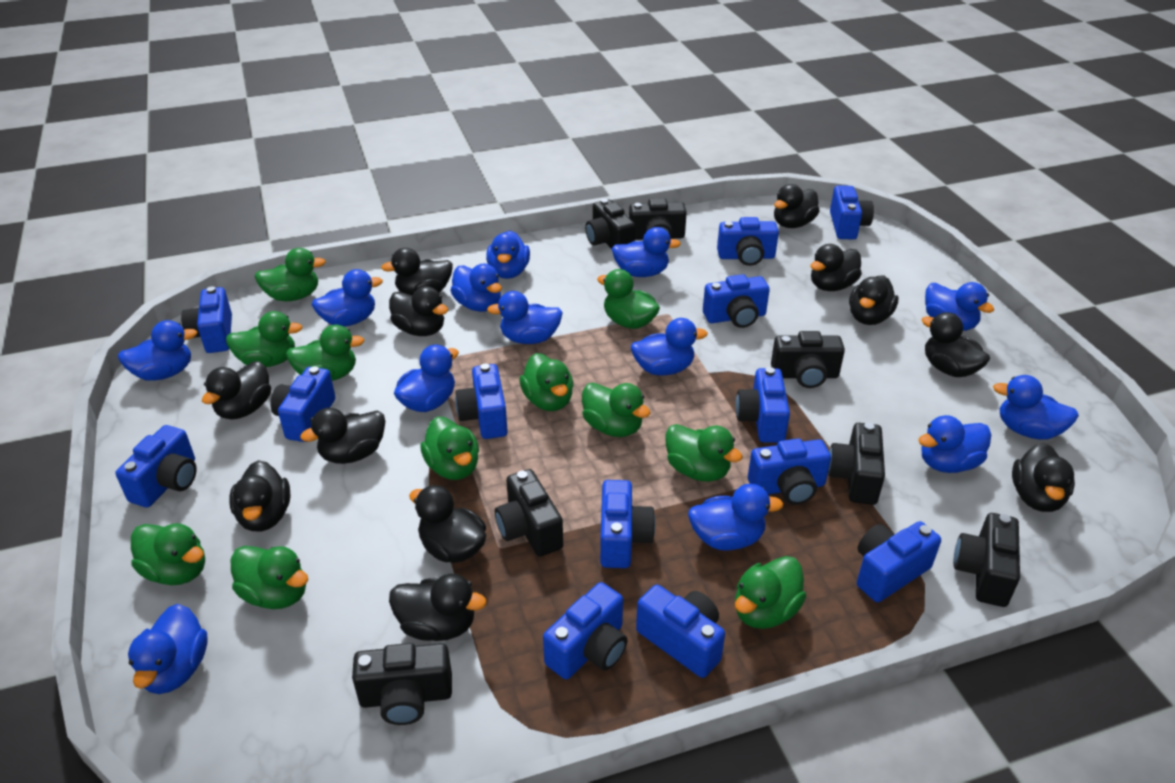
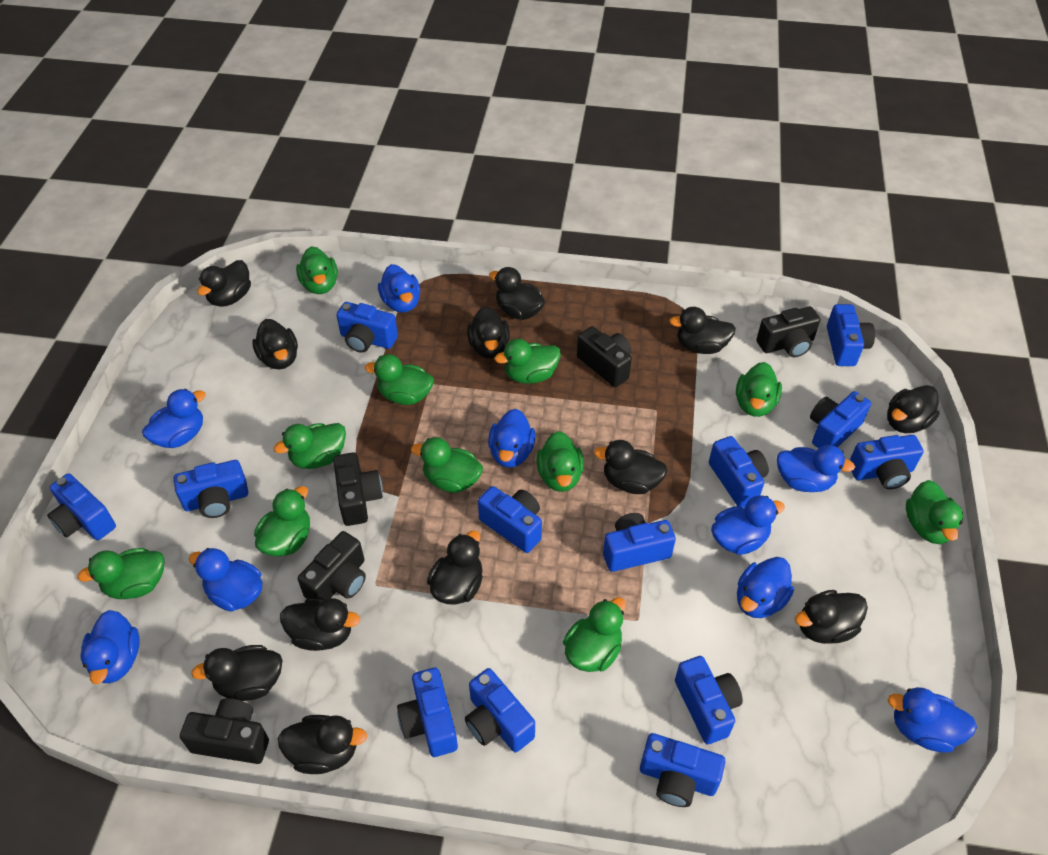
black camera: 7 -> 5
blue duck: 13 -> 9

